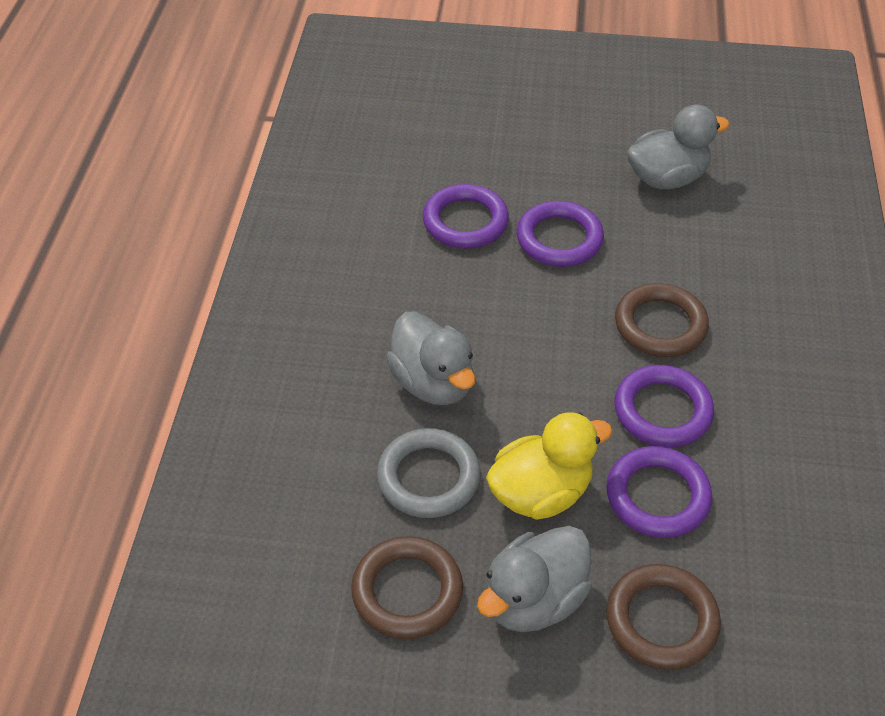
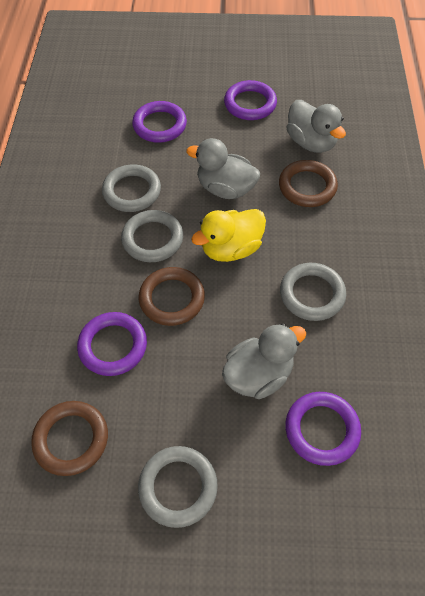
grey ring: 1 -> 4

